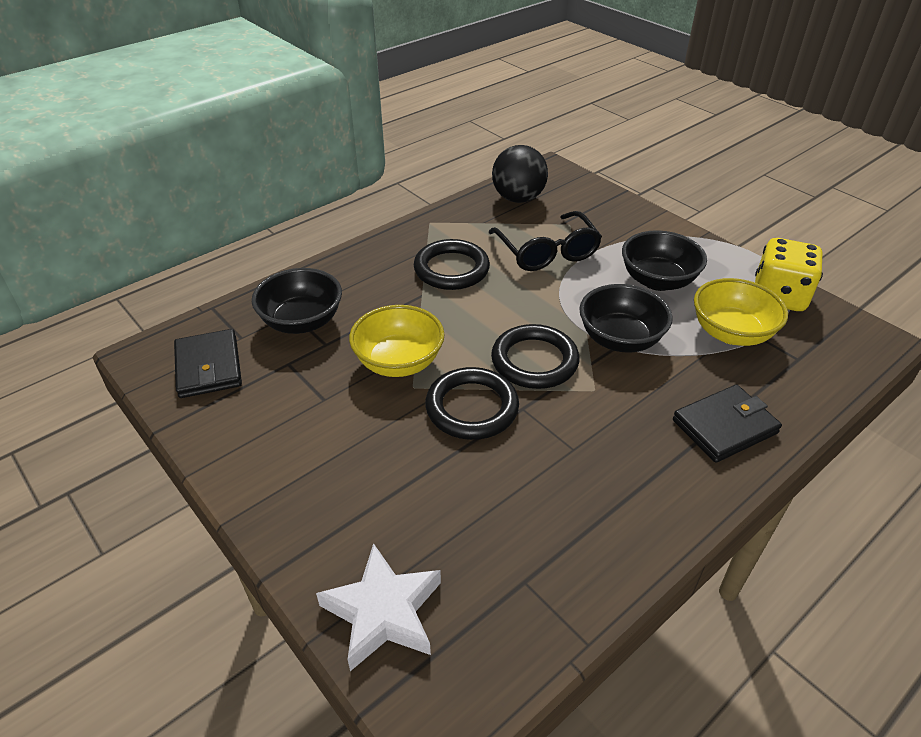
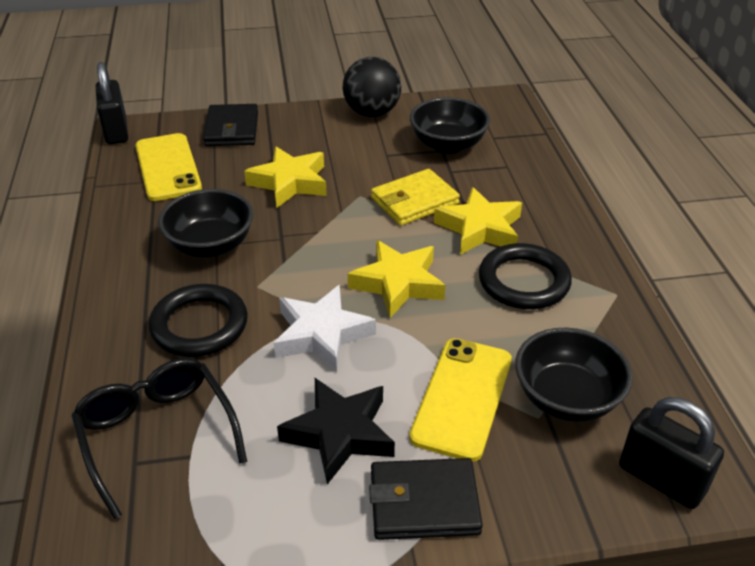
black padlock: 0 -> 2
black ring: 3 -> 2
black star: 0 -> 1
yellow bowl: 2 -> 0
yellow dice: 1 -> 0
yellow phone: 0 -> 2
yellow star: 0 -> 3
yellow wallet: 0 -> 1

